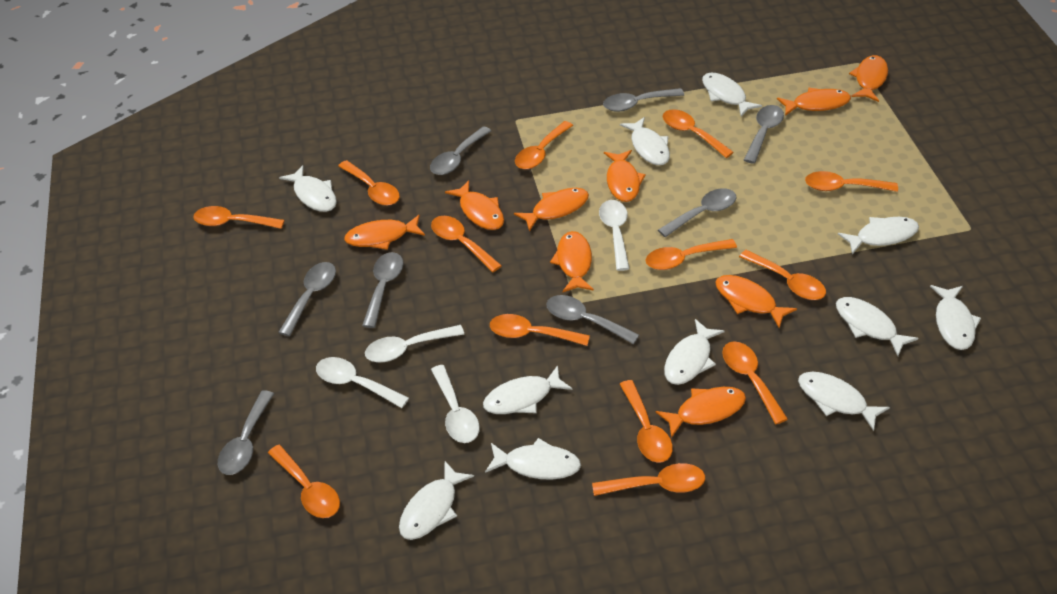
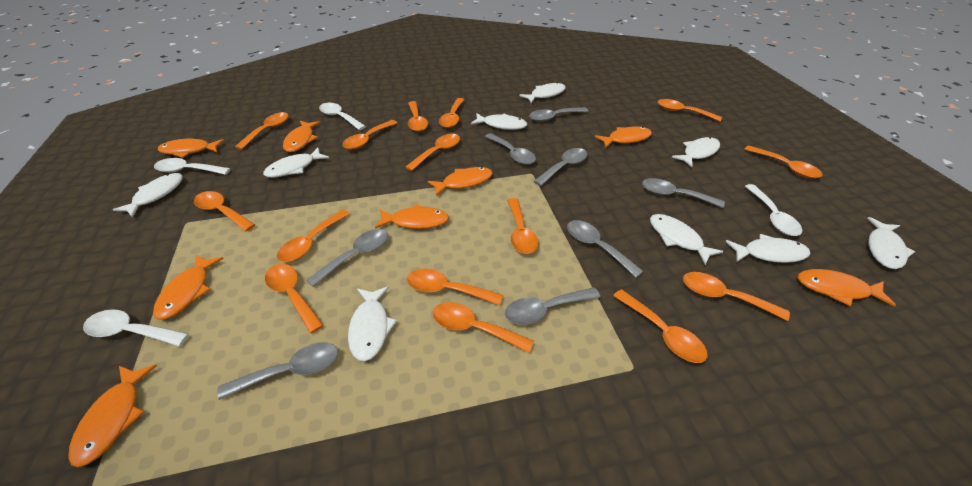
orange fish: 9 -> 8
orange spoon: 13 -> 15
white fish: 11 -> 9

